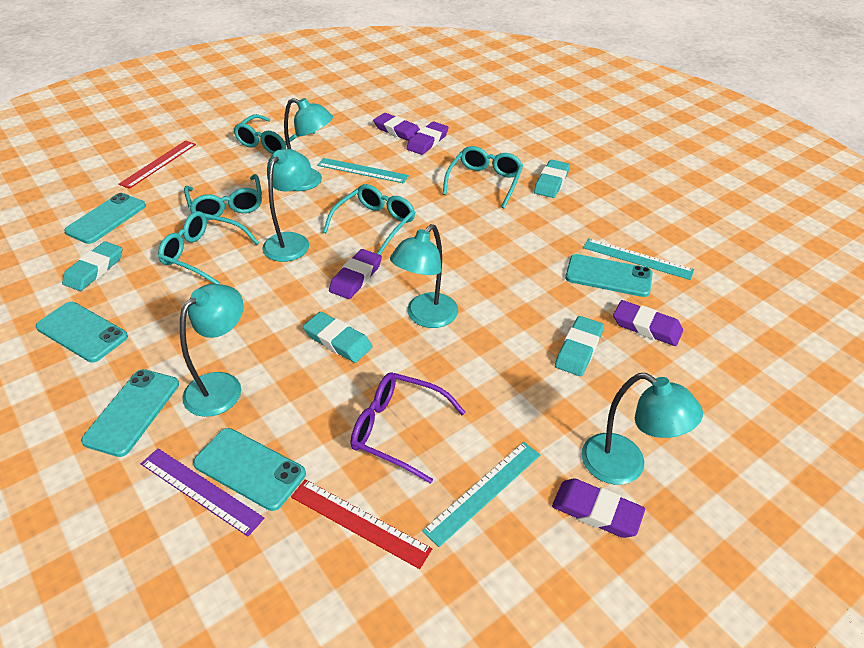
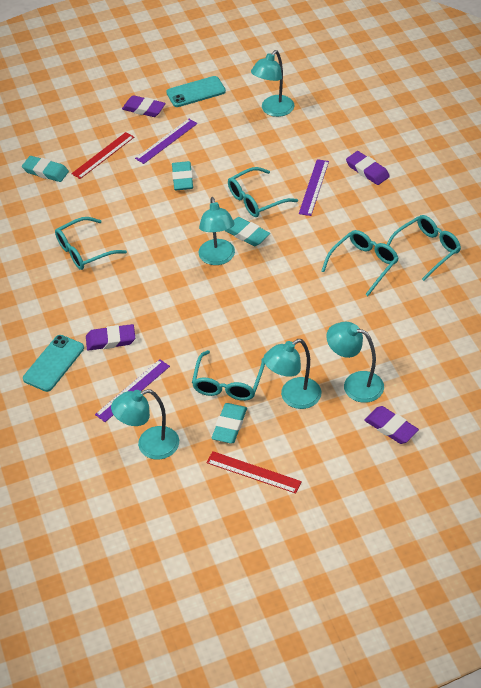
purple eraser: 5 -> 4
purple glasses: 1 -> 0
purple ruler: 1 -> 3
turquoise phone: 5 -> 2
turquoise ruler: 3 -> 0

